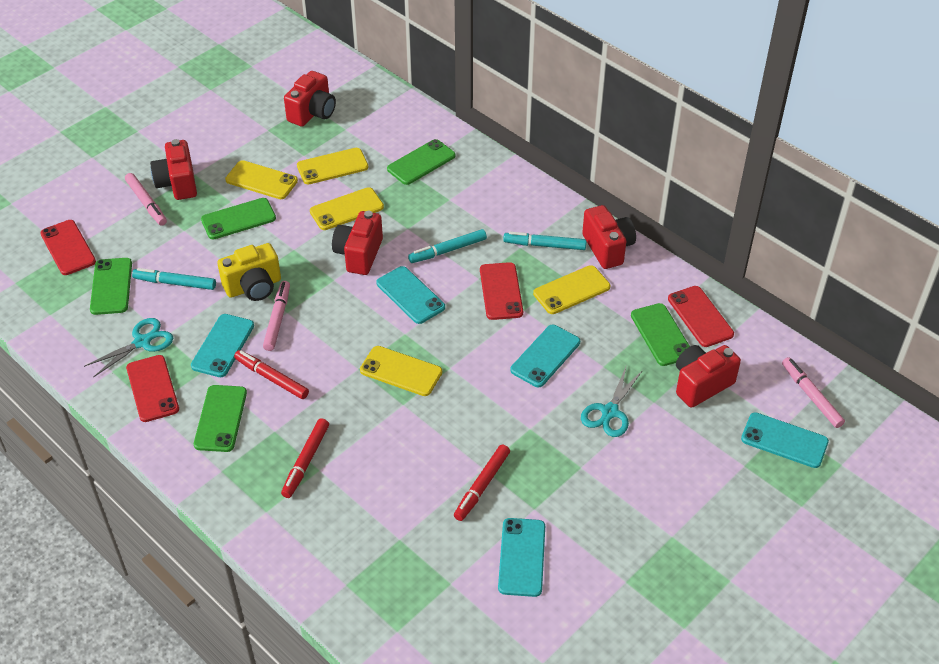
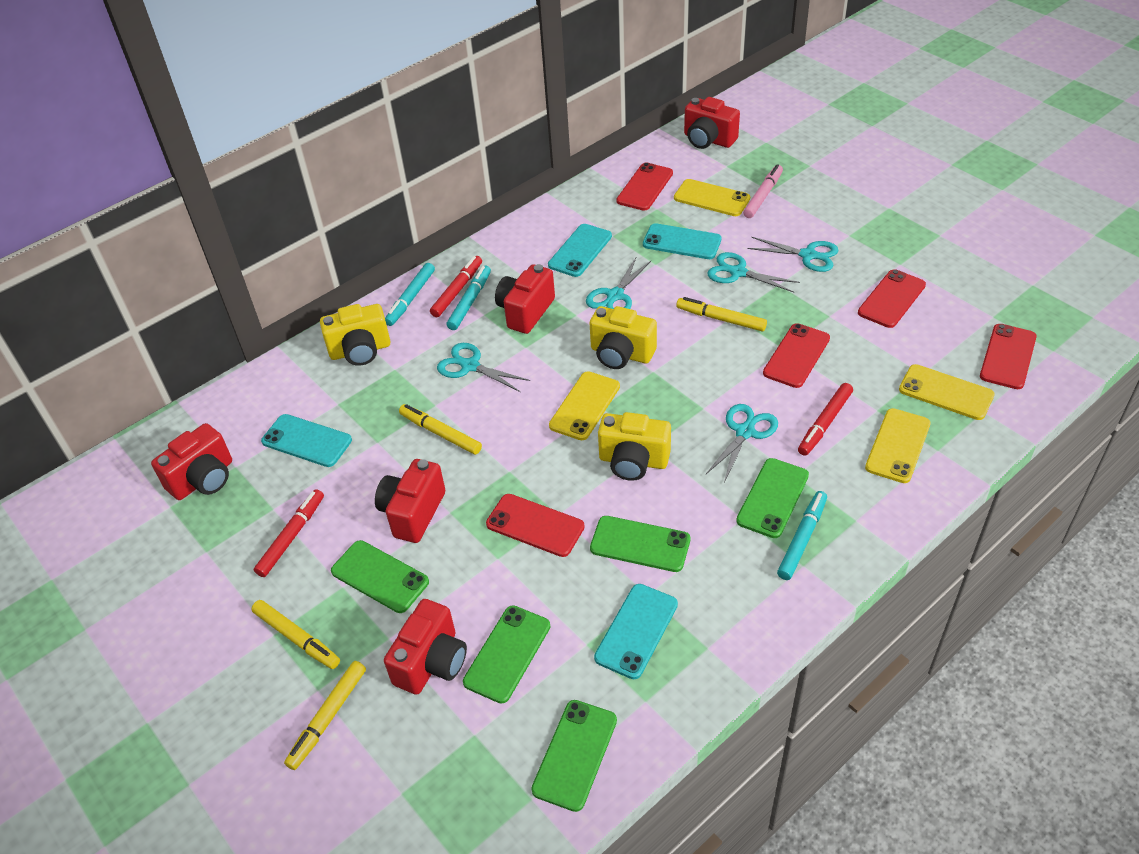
pink marker: 3 -> 1
red phone: 4 -> 5
turquoise phone: 5 -> 4
turquoise scissors: 2 -> 5
yellow camera: 1 -> 3
yellow marker: 0 -> 4
yellow phone: 5 -> 4

